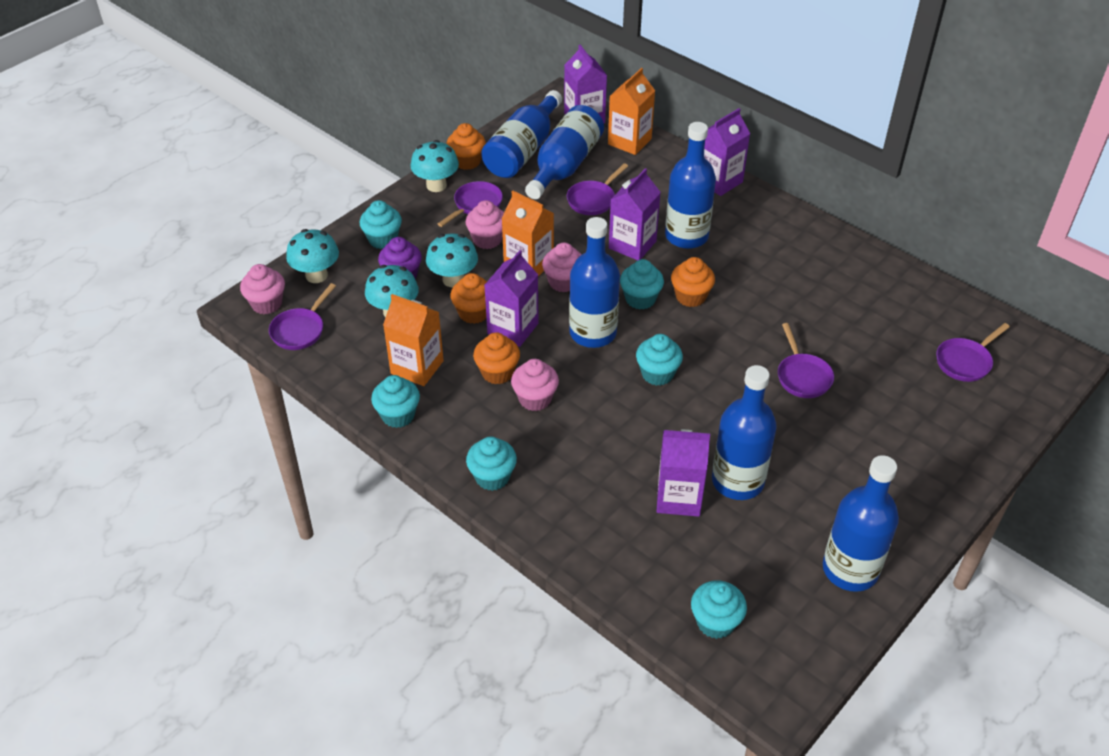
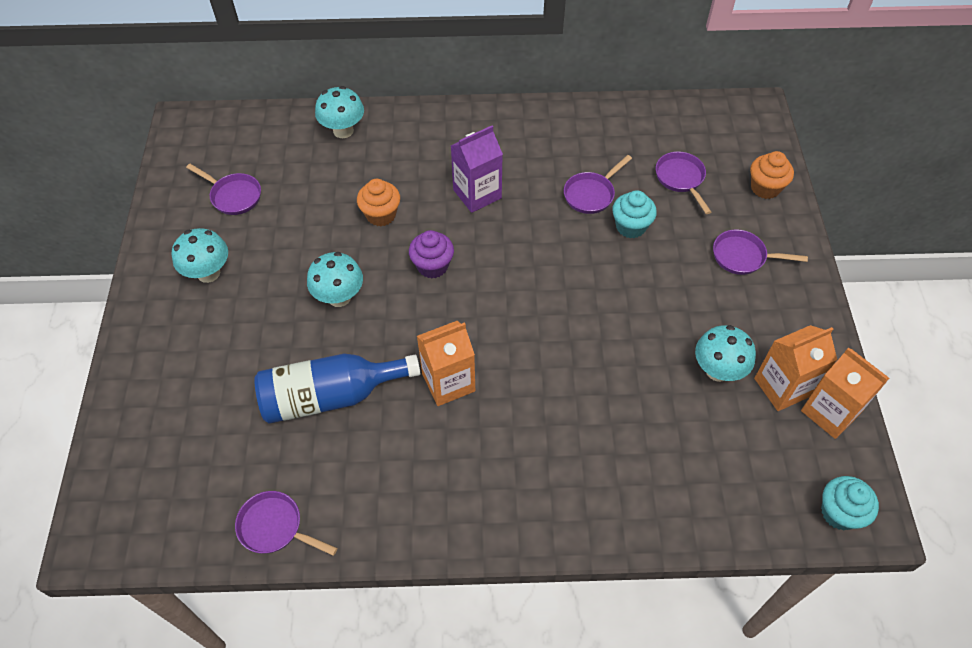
blue bottle: 6 -> 1
orange cupcake: 4 -> 2
pink cupcake: 4 -> 0
purple carton: 5 -> 1
turquoise cupcake: 6 -> 2

